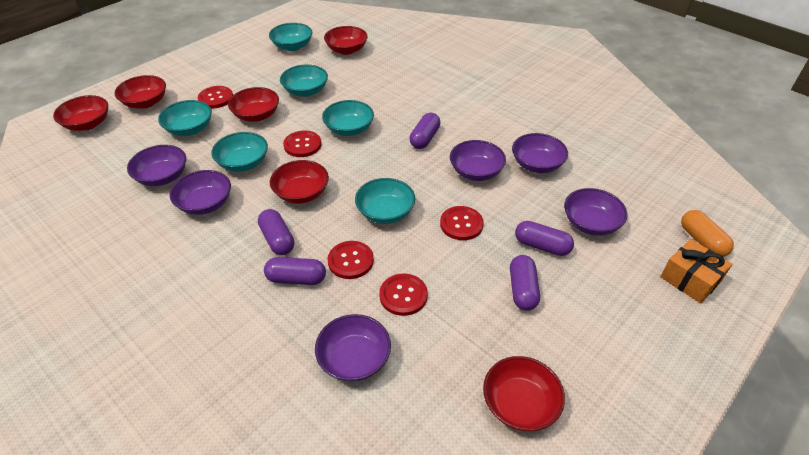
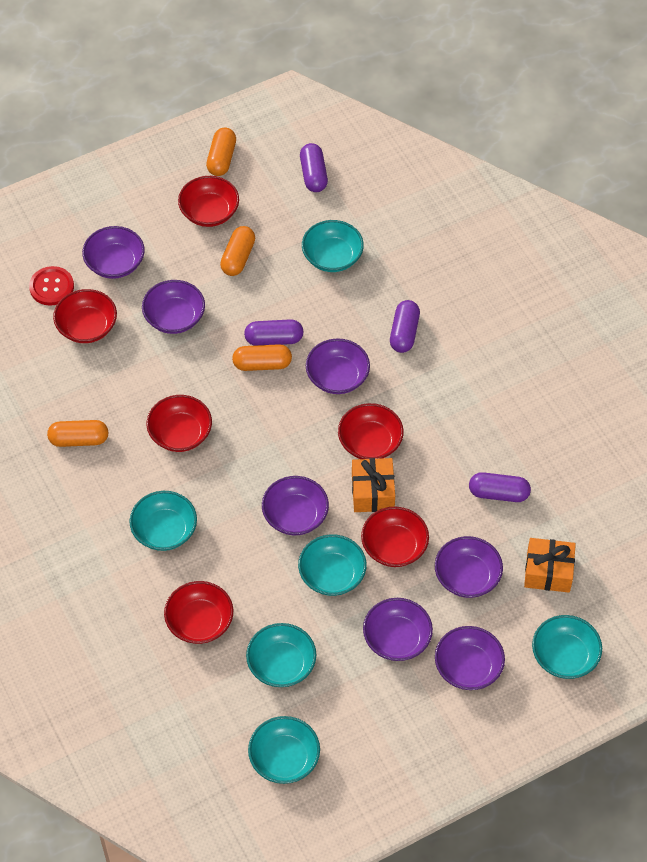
orange capsule: 1 -> 4
orange gift: 1 -> 2
purple bowl: 6 -> 7
purple capsule: 5 -> 4
red button: 5 -> 1

